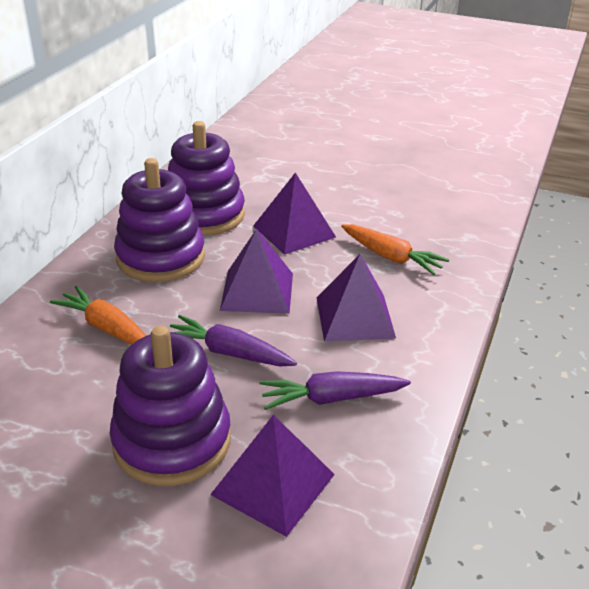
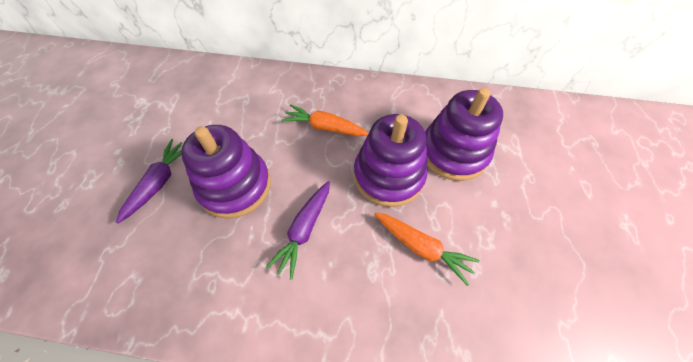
purple pyramid: 4 -> 0

